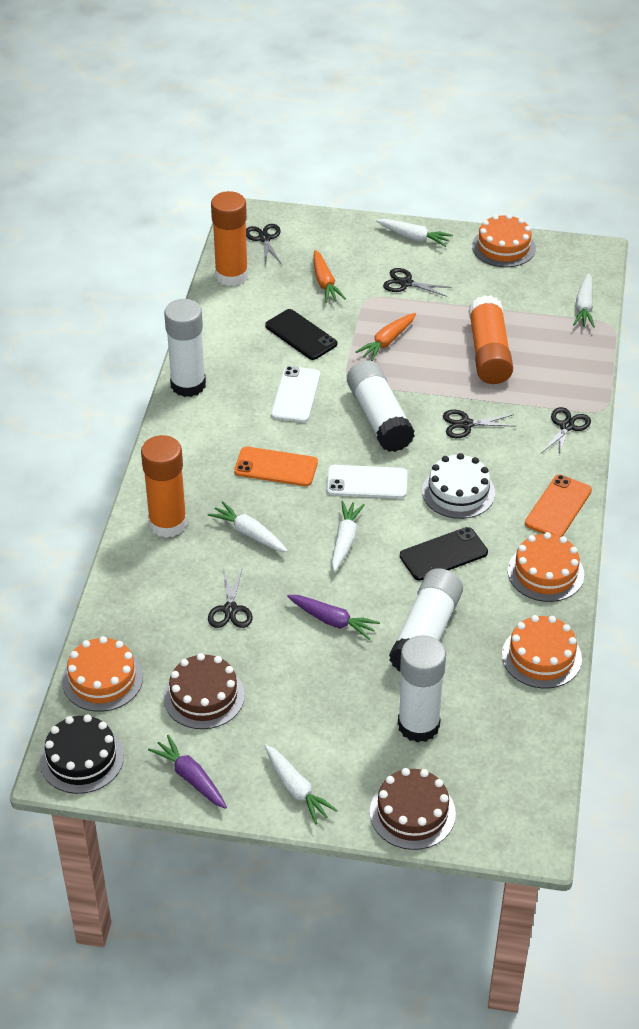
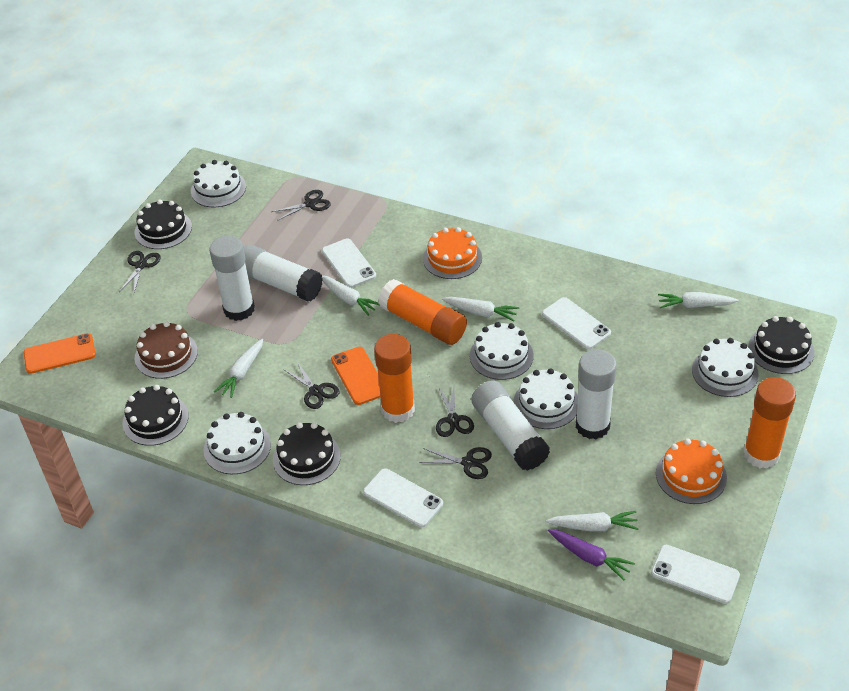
black cake: 1 -> 4
black phone: 2 -> 0
brown cake: 2 -> 1
orange cake: 4 -> 2
orange carrot: 2 -> 0
purple carrot: 2 -> 1
white cake: 1 -> 5
white phone: 2 -> 4

